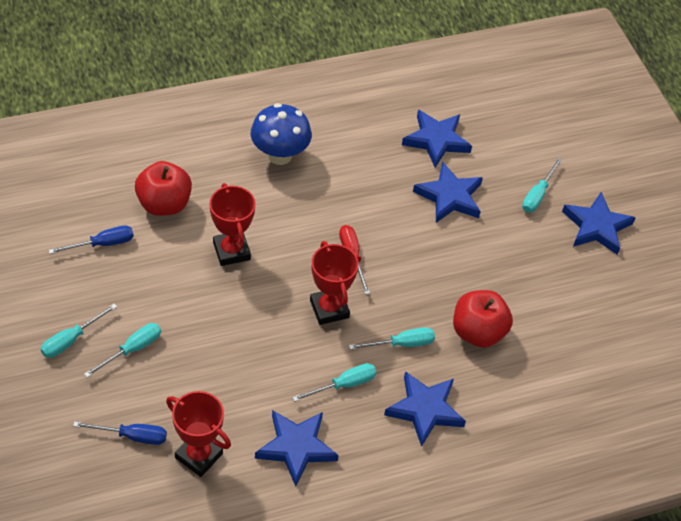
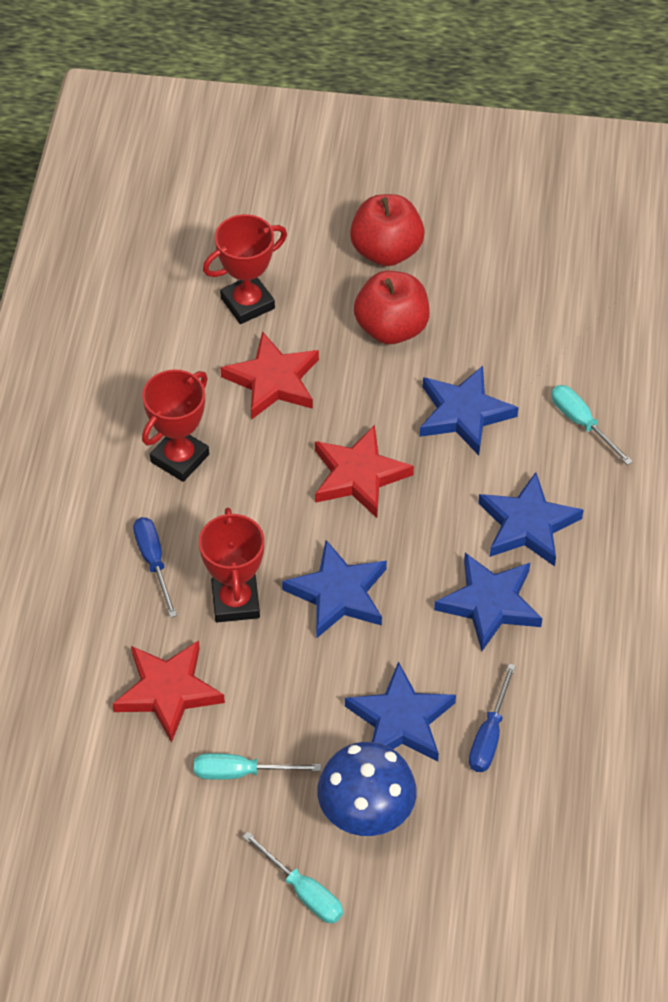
red screwdriver: 1 -> 0
red star: 0 -> 3
turquoise screwdriver: 5 -> 3

